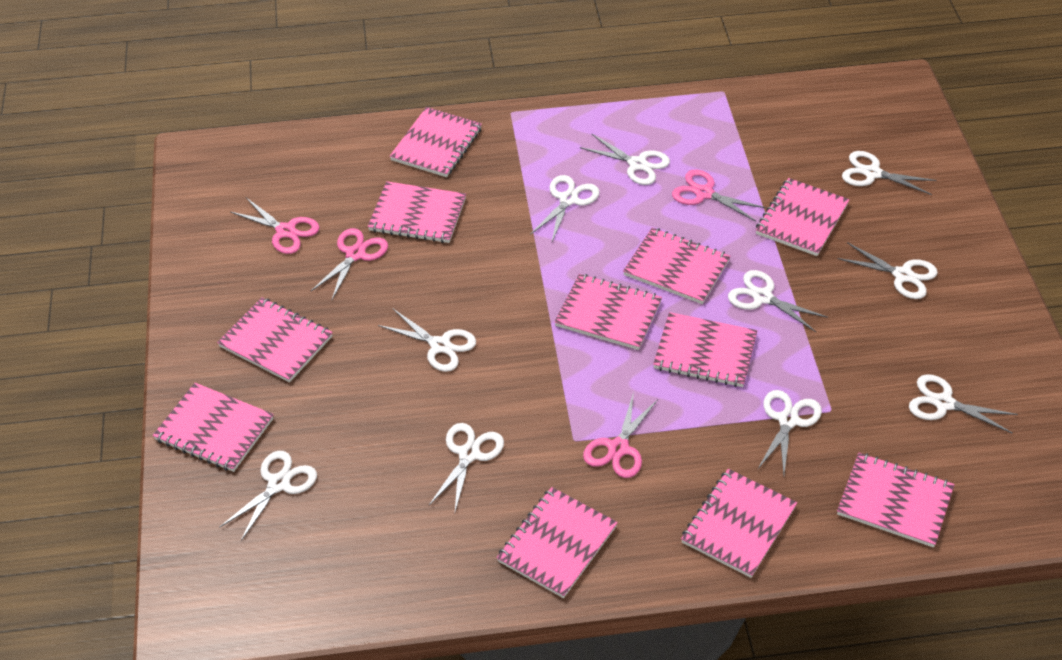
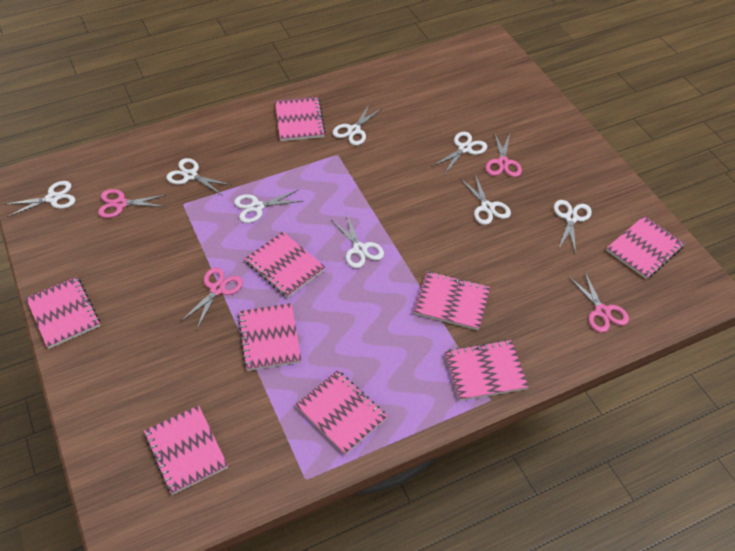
pink notebook: 11 -> 9
white scissors: 10 -> 8

